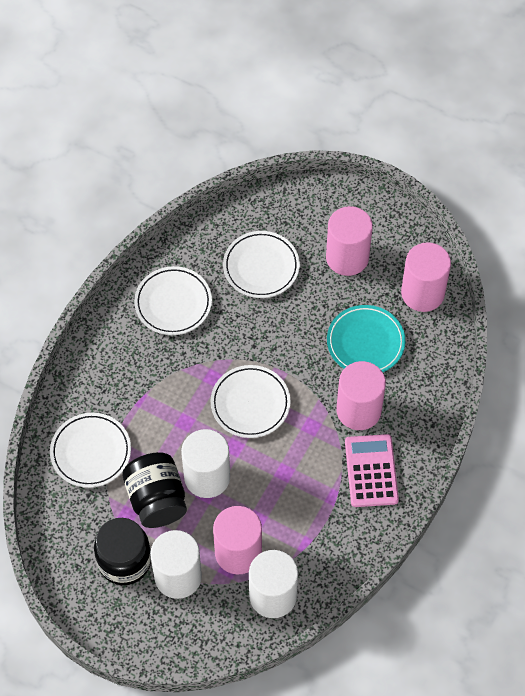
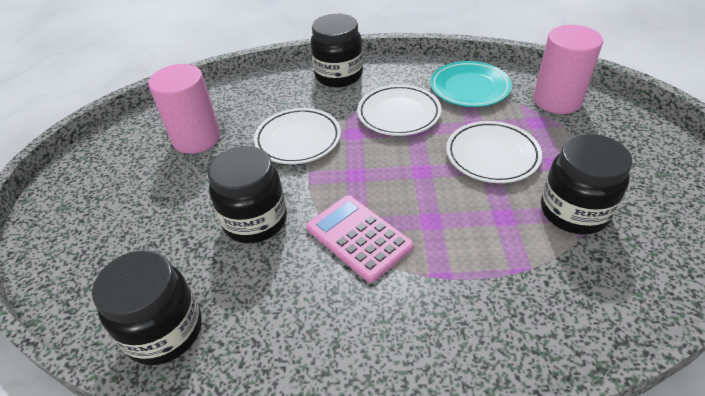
black jar: 2 -> 4
pink cylinder: 4 -> 2
white cylinder: 3 -> 0
white plate: 4 -> 3

